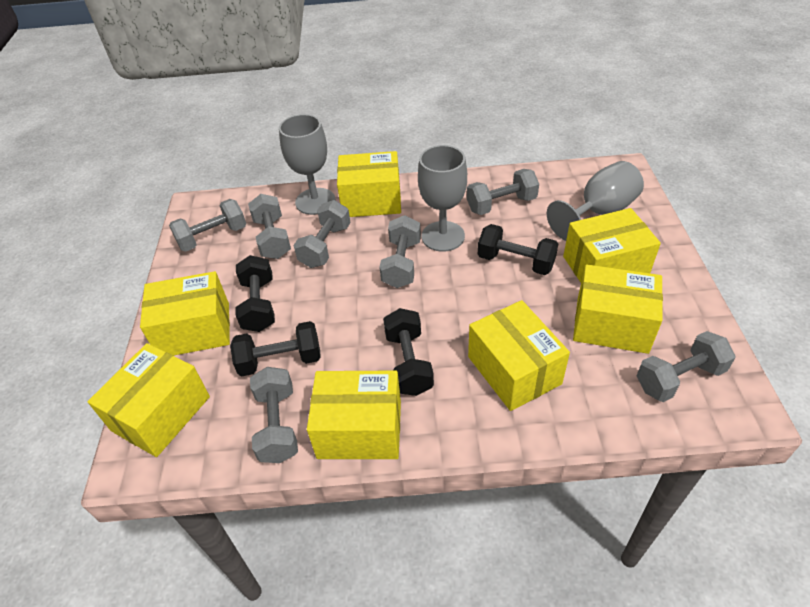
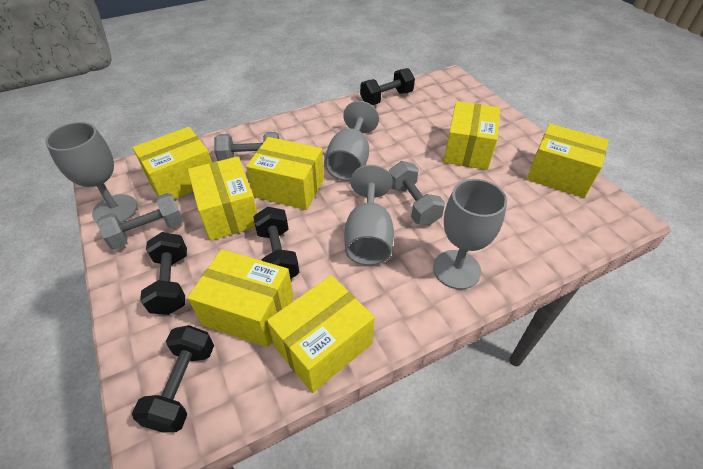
grey dumbbell: 7 -> 3
grey goblet: 3 -> 4

